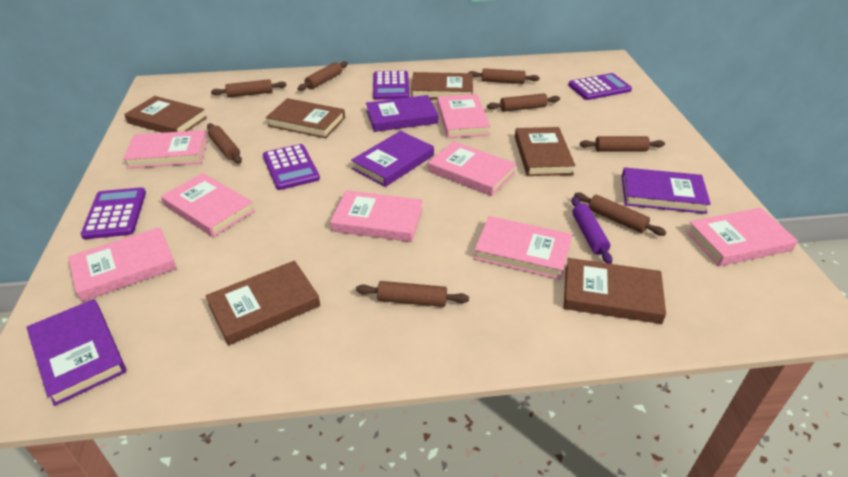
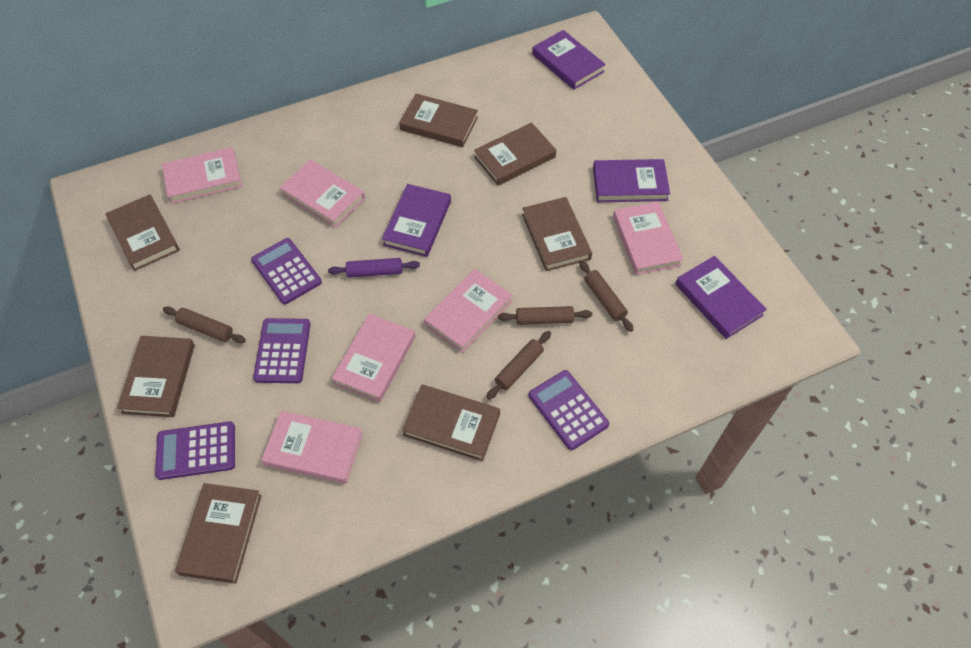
brown book: 6 -> 7
brown rolling pin: 8 -> 4
pink book: 8 -> 6

